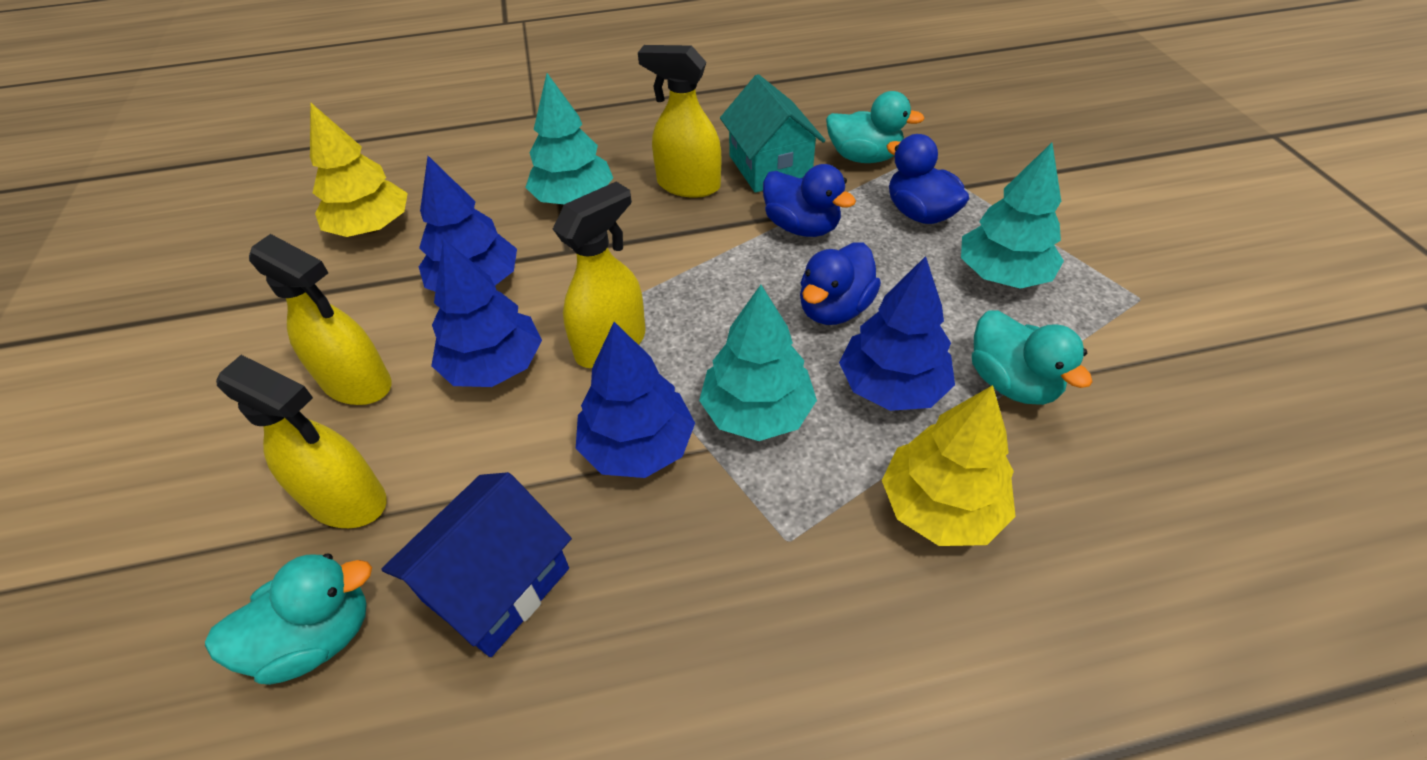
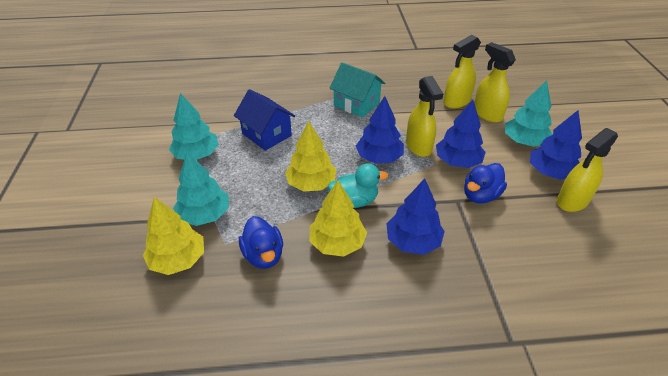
blue duck: 3 -> 2
turquoise duck: 3 -> 1
yellow tree: 2 -> 3

